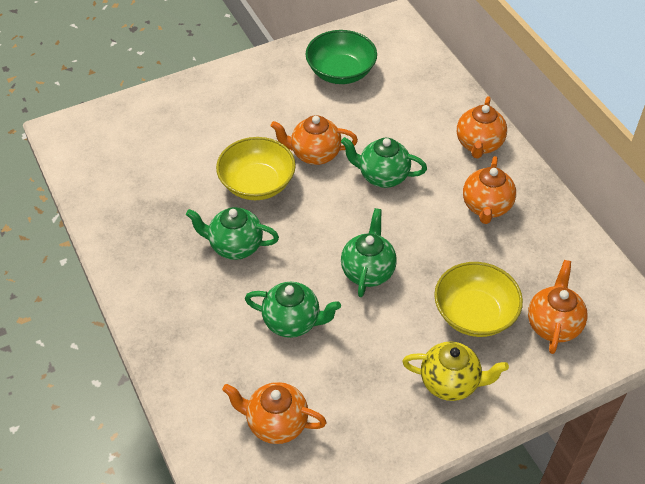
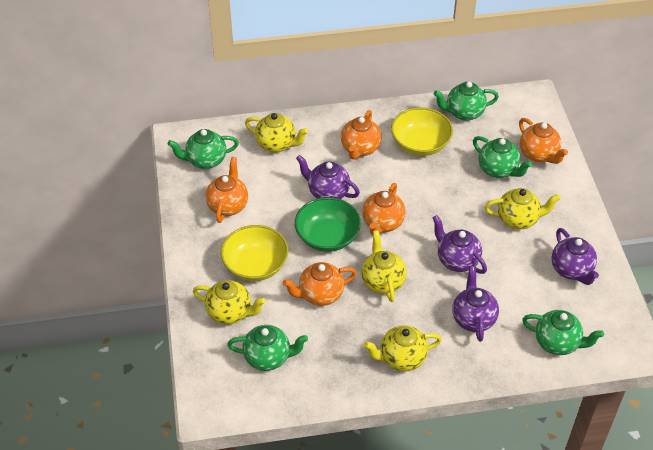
green teapot: 4 -> 5
purple teapot: 0 -> 4
yellow teapot: 1 -> 5

